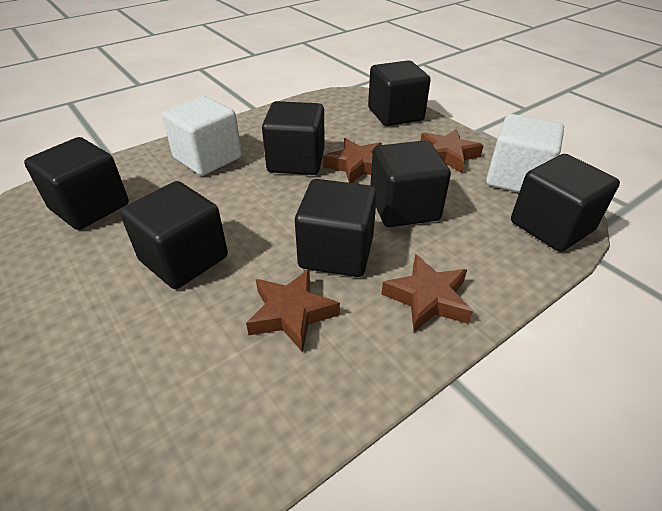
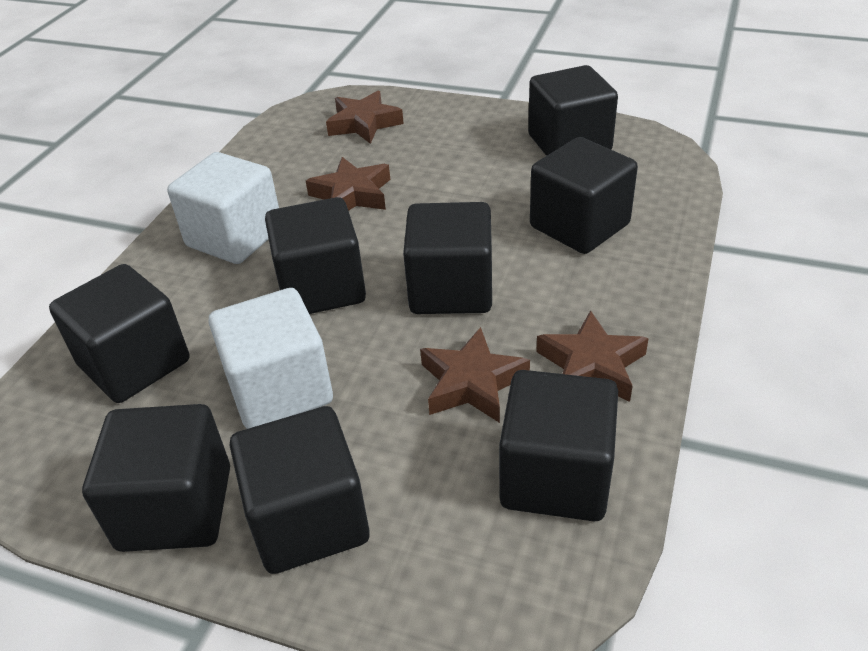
black cube: 7 -> 8

